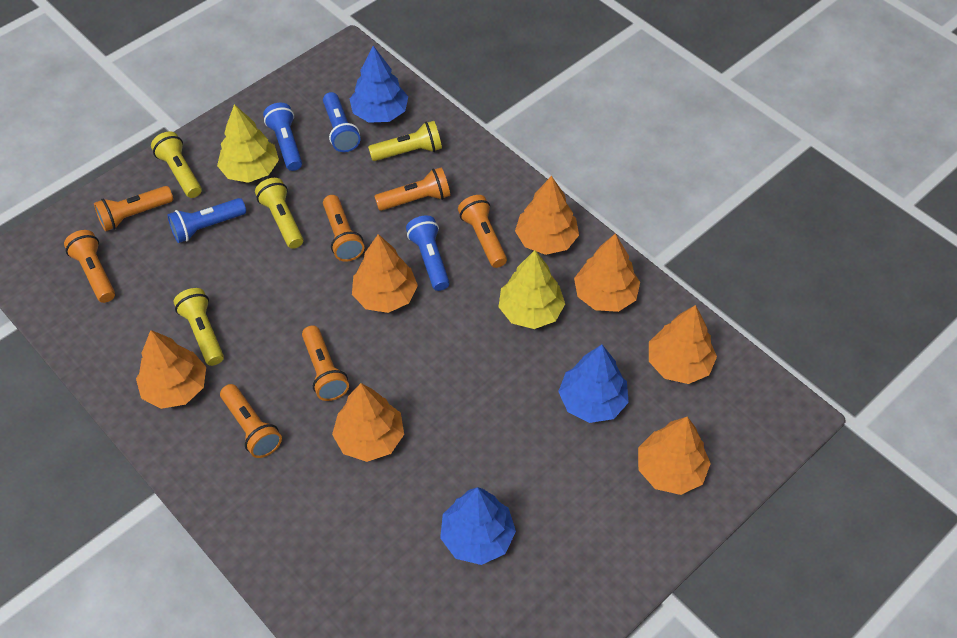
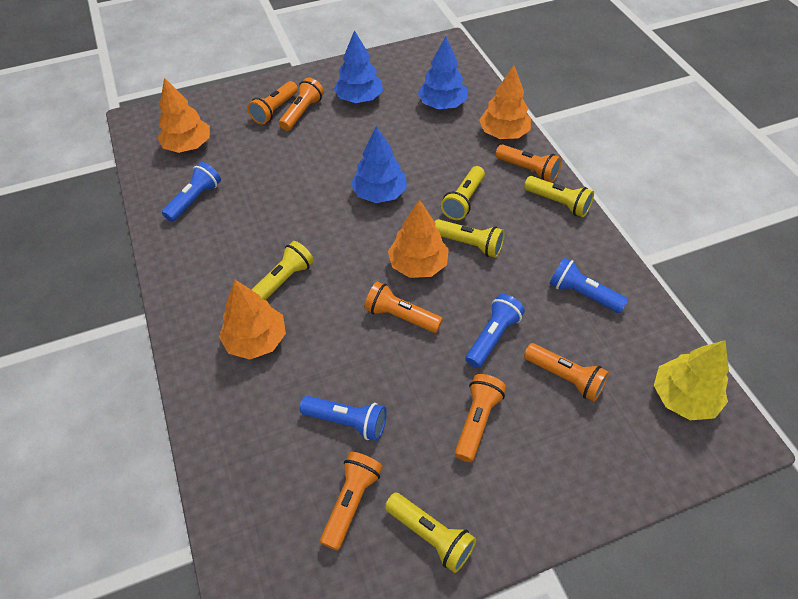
orange tree: 7 -> 4
yellow flashlight: 4 -> 5
yellow tree: 2 -> 1

